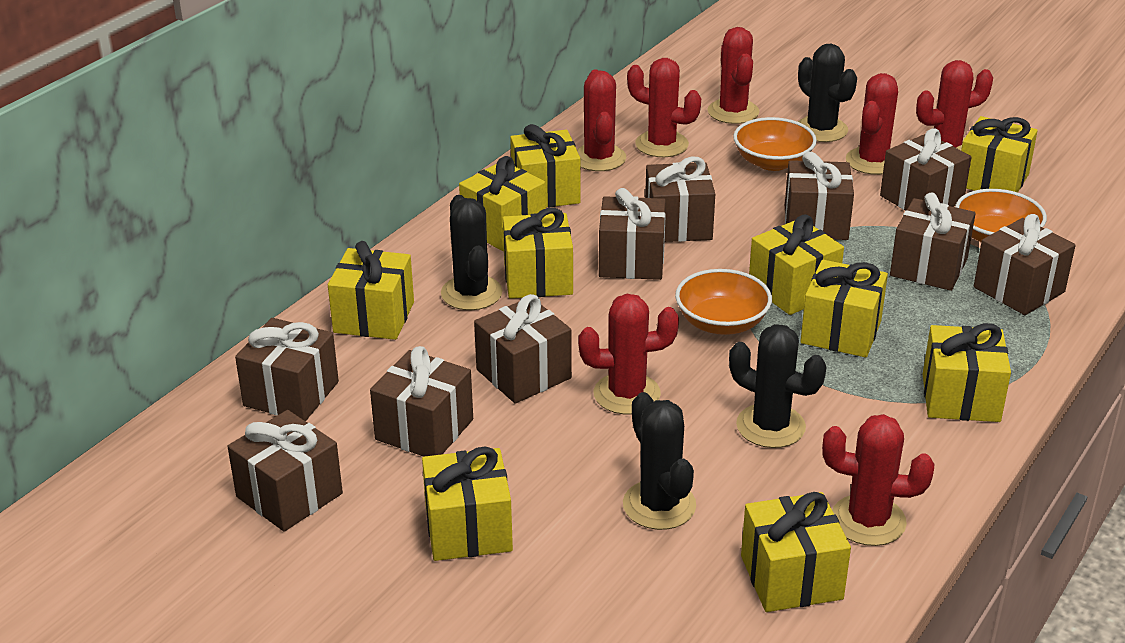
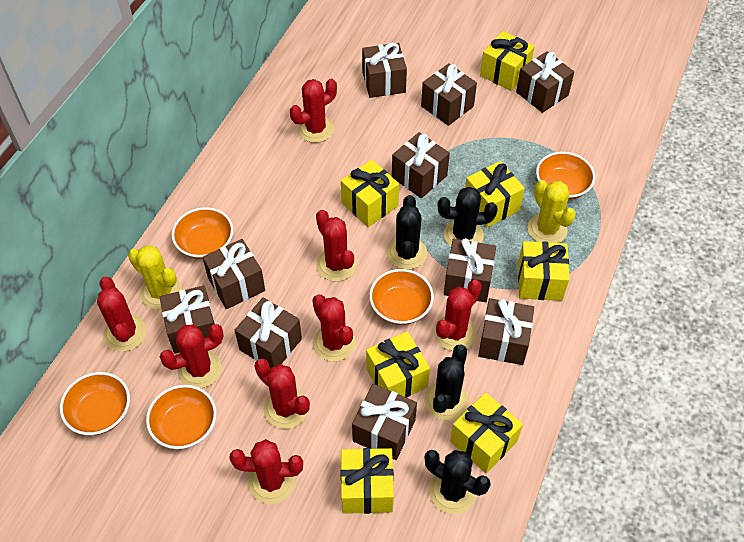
orange bowl: 3 -> 5
red cactus: 7 -> 8
yellow cactus: 0 -> 2
yellow gift: 10 -> 7

